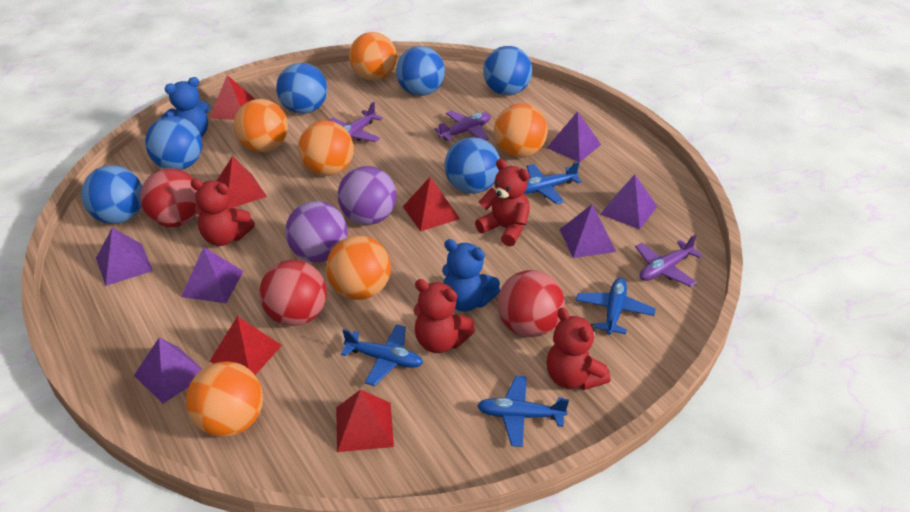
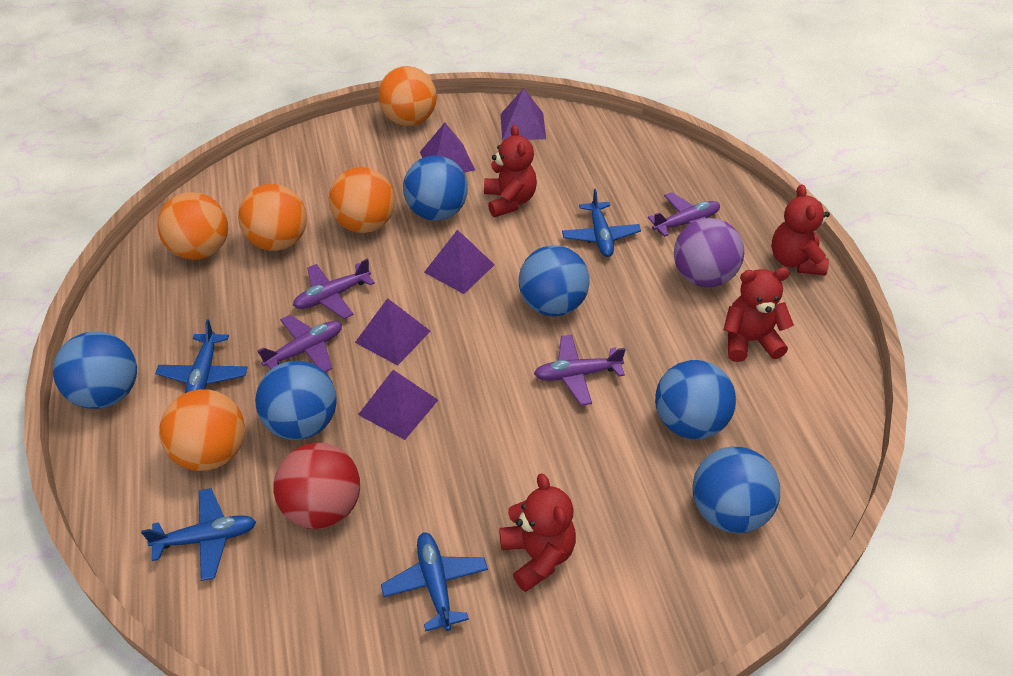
blue teddy bear: 2 -> 0
orange ball: 6 -> 5
purple ball: 2 -> 1
purple plane: 3 -> 4
purple pyramid: 6 -> 5
red ball: 3 -> 1
red pyramid: 5 -> 0

